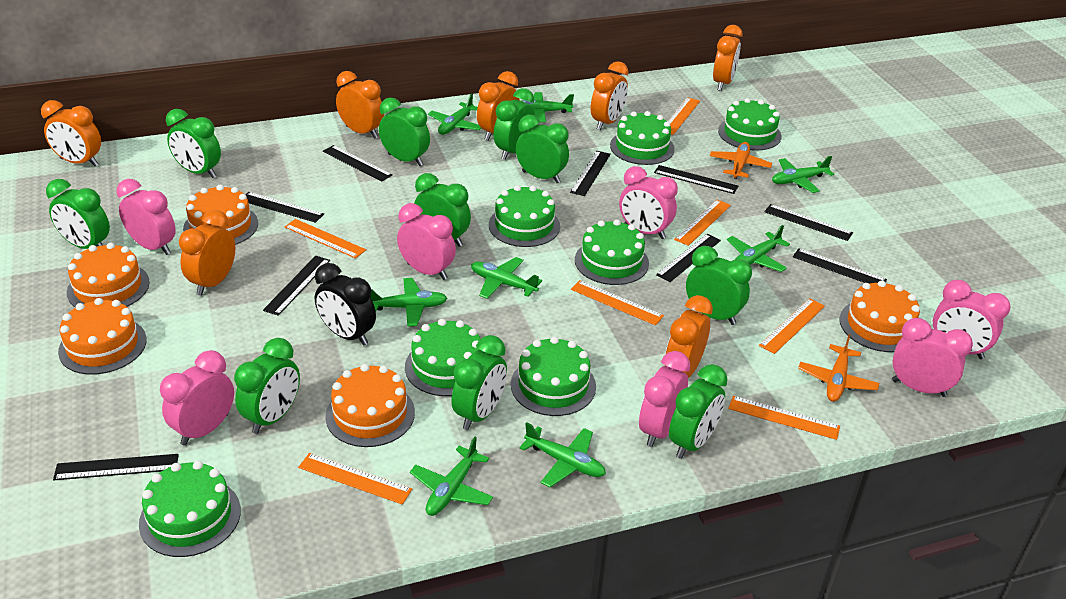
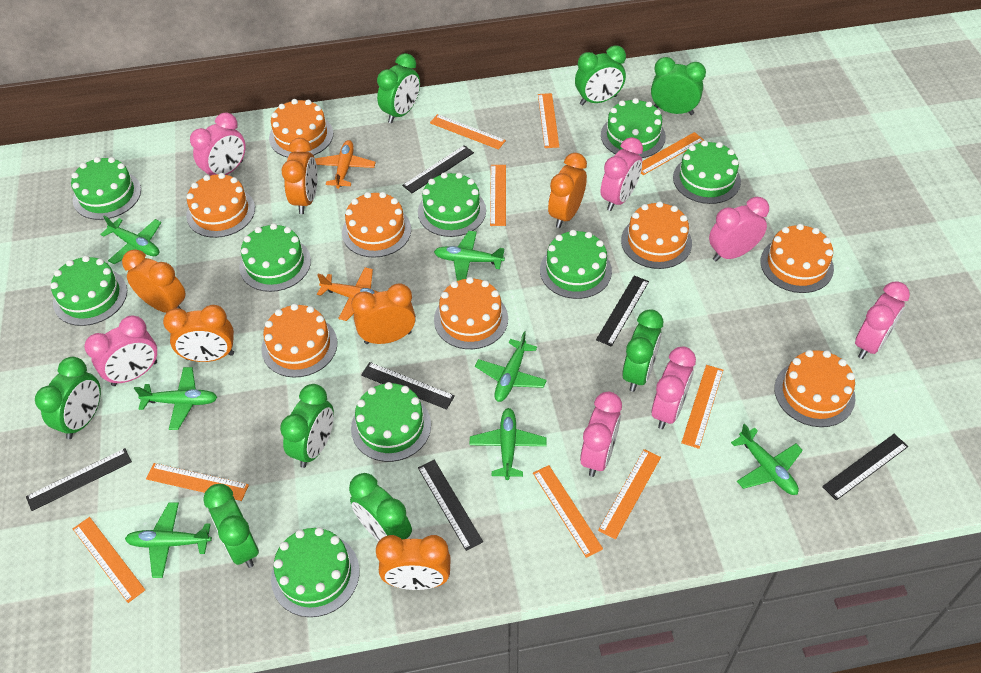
black clock: 1 -> 0
black ruler: 9 -> 6
green cake: 7 -> 9
green clock: 10 -> 8
green plane: 8 -> 7
orange cake: 5 -> 8
orange clock: 7 -> 6
orange ruler: 7 -> 9

